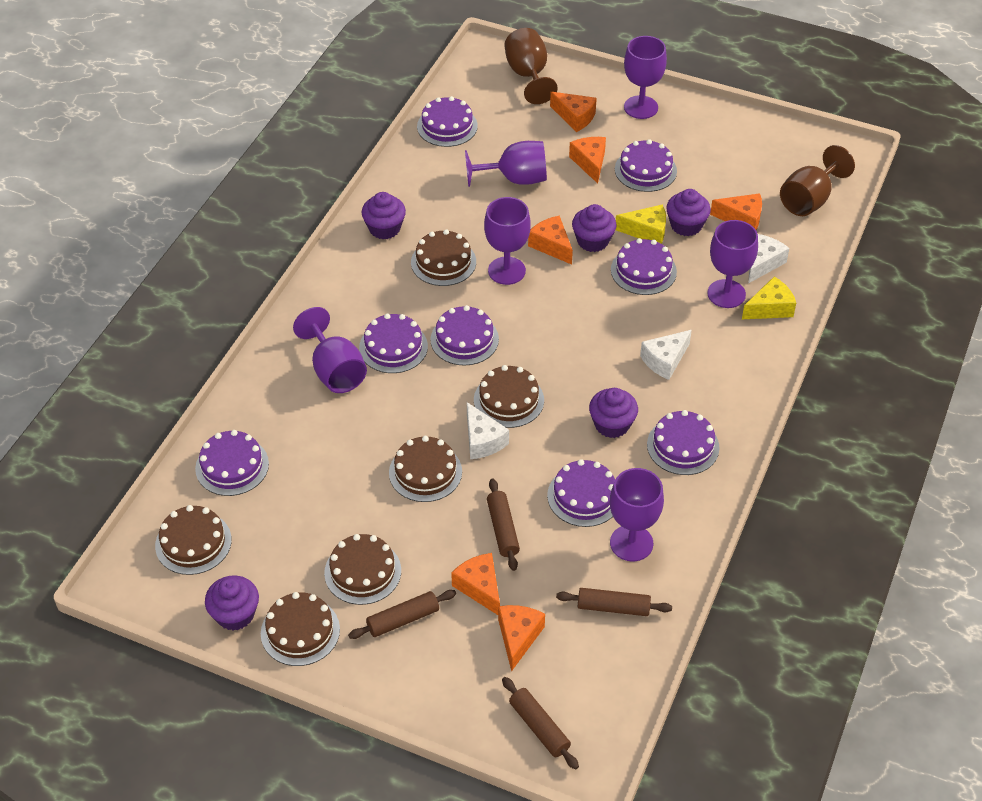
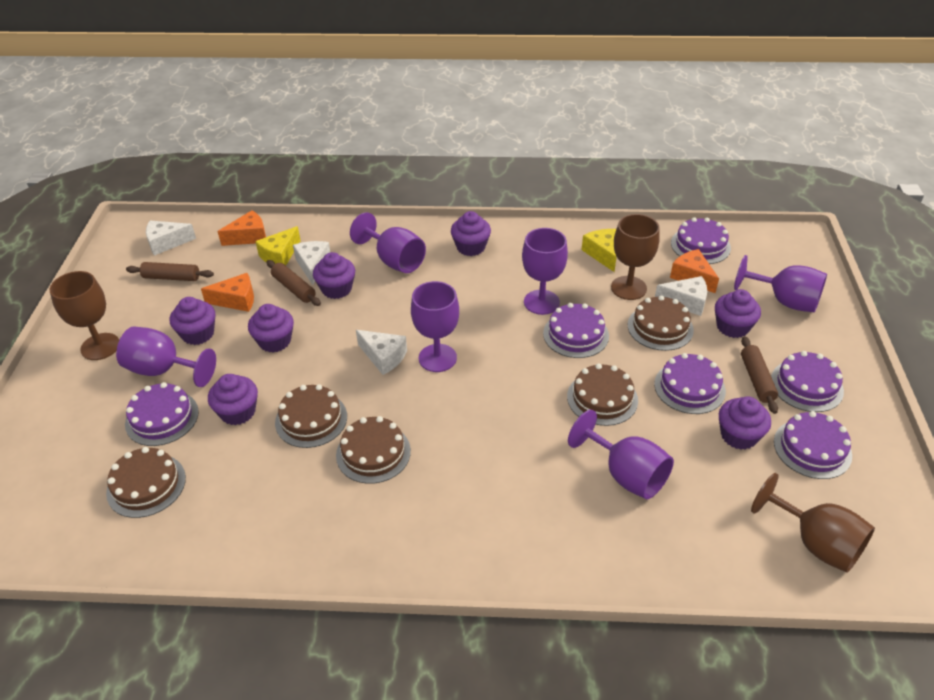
brown cake: 6 -> 5
brown goblet: 2 -> 3
brown rolling pin: 4 -> 3
orange cheese: 6 -> 3
purple cake: 8 -> 6
purple cupcake: 5 -> 7
white cheese: 3 -> 4

